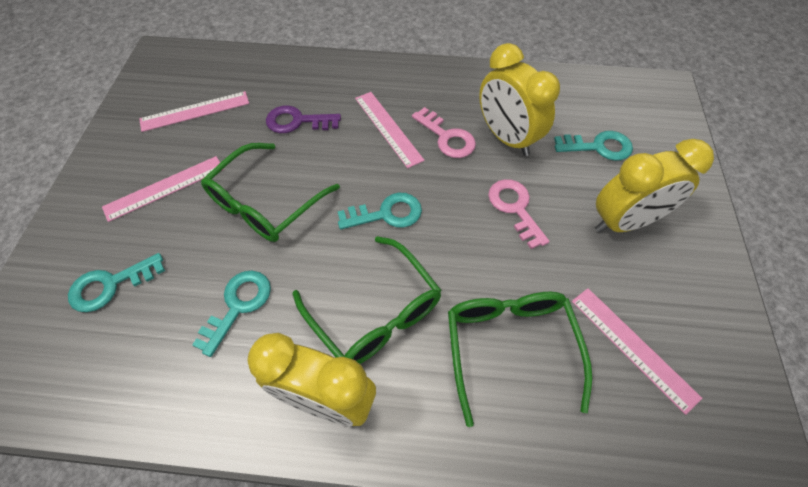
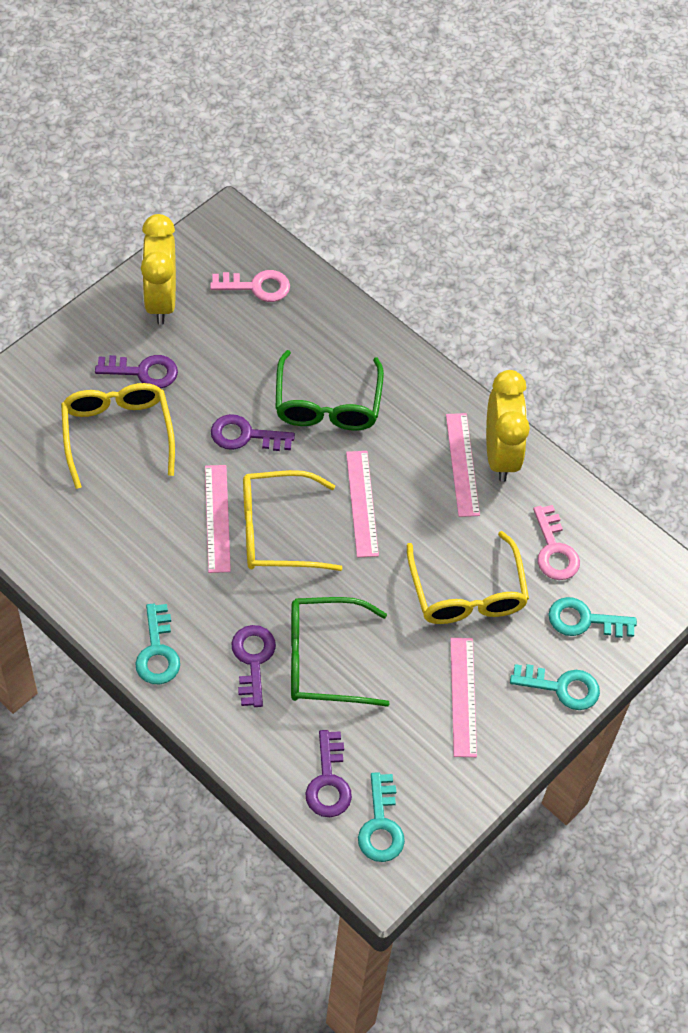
green glasses: 3 -> 2
purple key: 1 -> 4
yellow clock: 3 -> 2
yellow glasses: 0 -> 3

